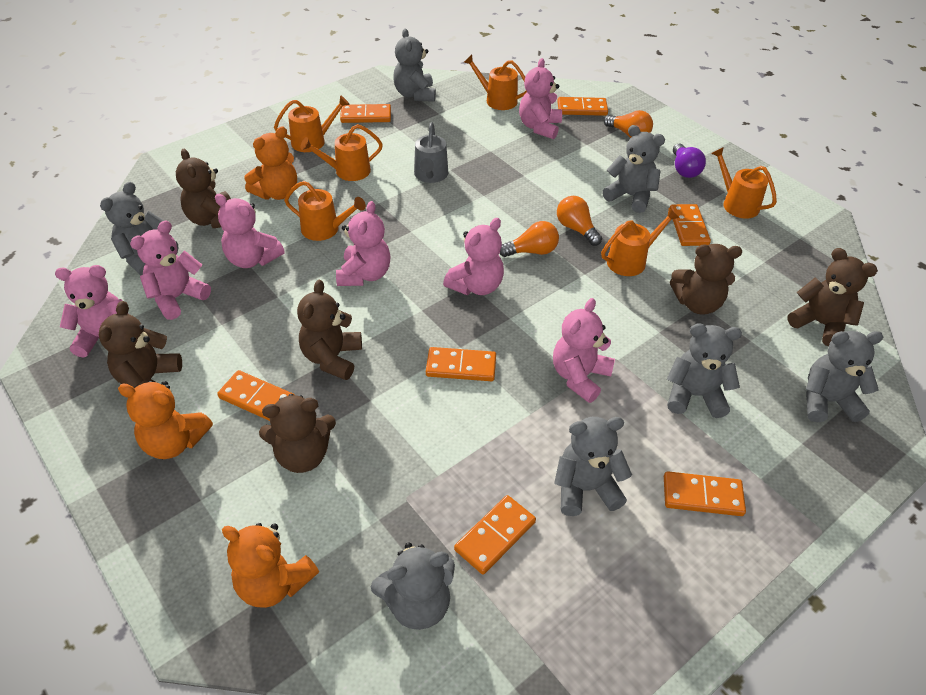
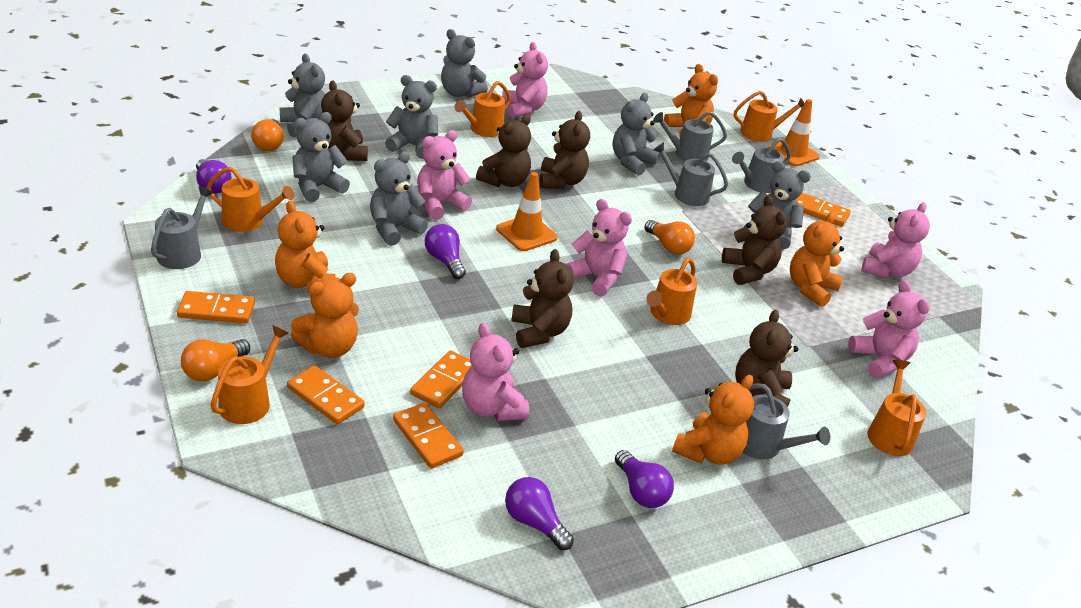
grey watering can: 1 -> 5
orange domino: 7 -> 5
orange teddy bear: 3 -> 5
orange traffic cone: 0 -> 2
pink teddy bear: 7 -> 6
purple light bulb: 1 -> 4

